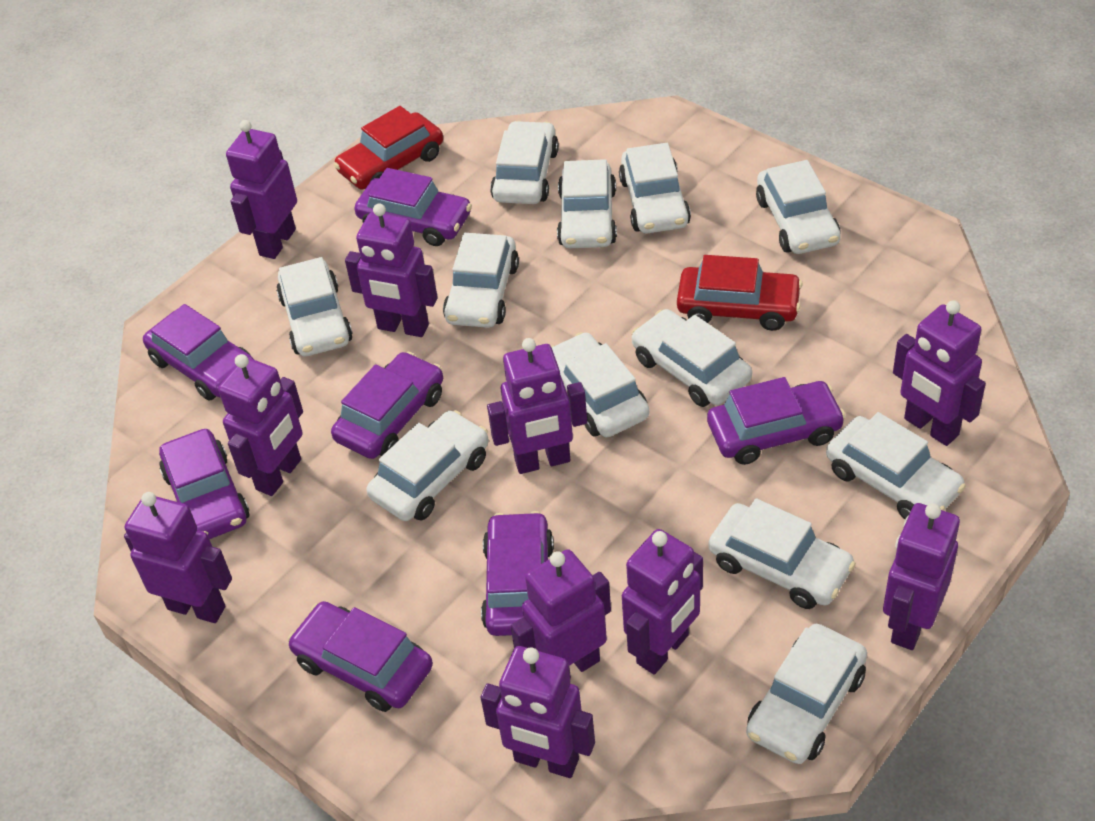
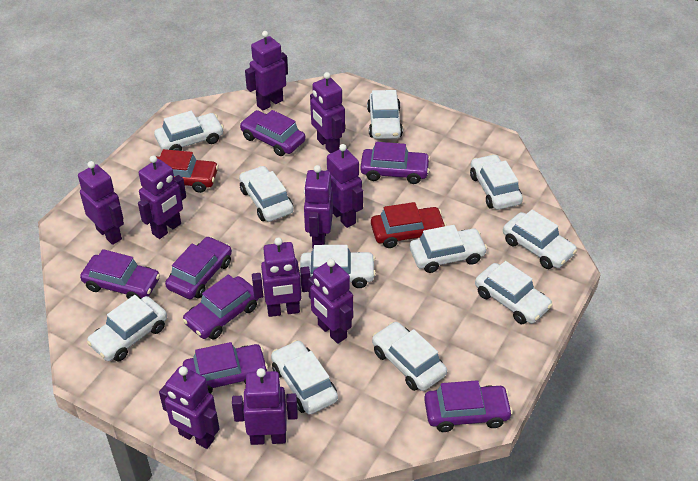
white car: 12 -> 11

